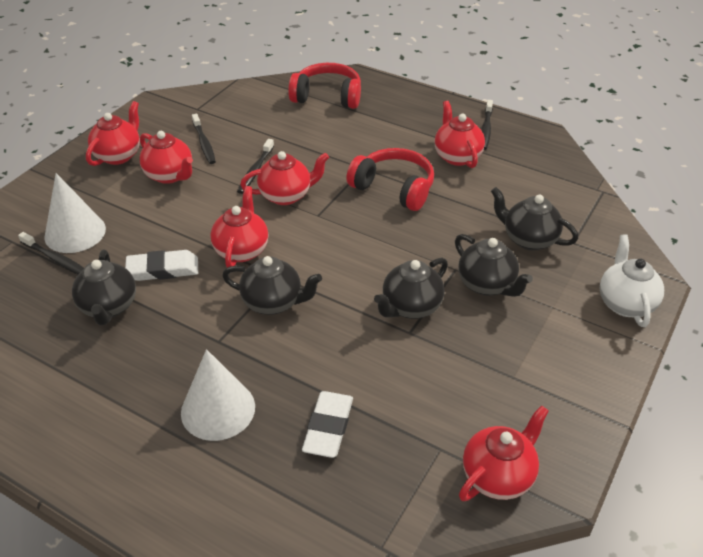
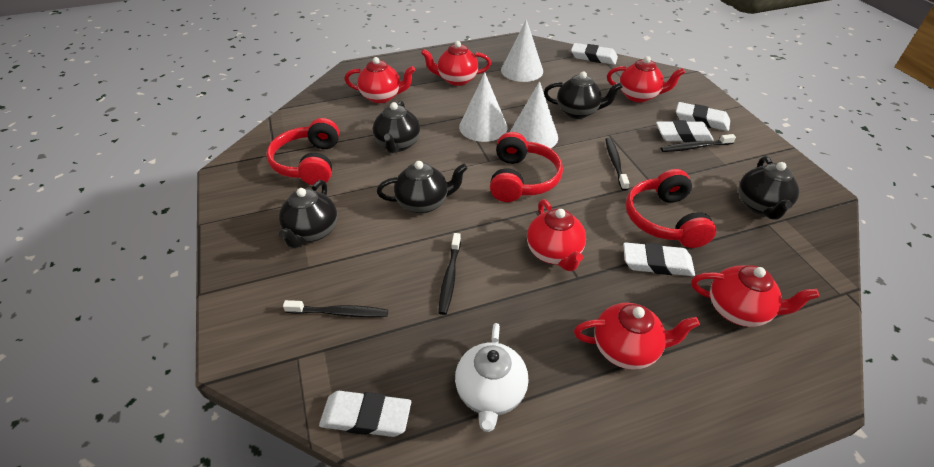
red headphones: 2 -> 3
white cone: 2 -> 3
white eraser: 2 -> 5

